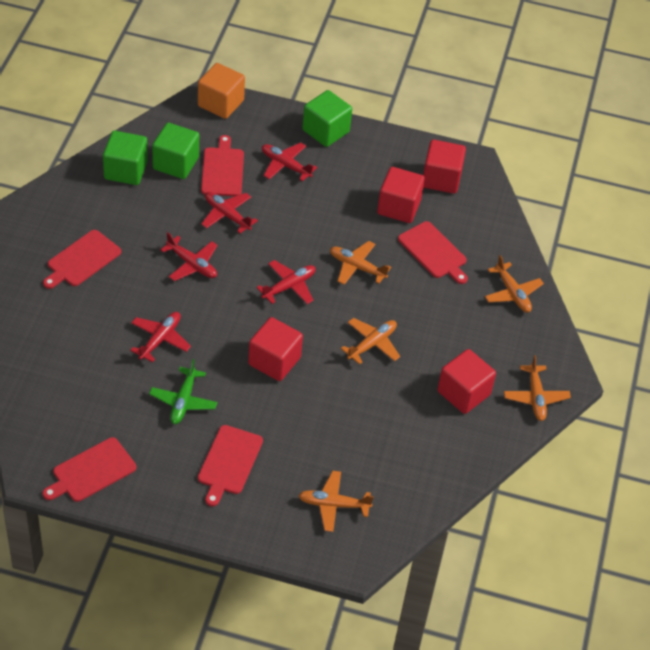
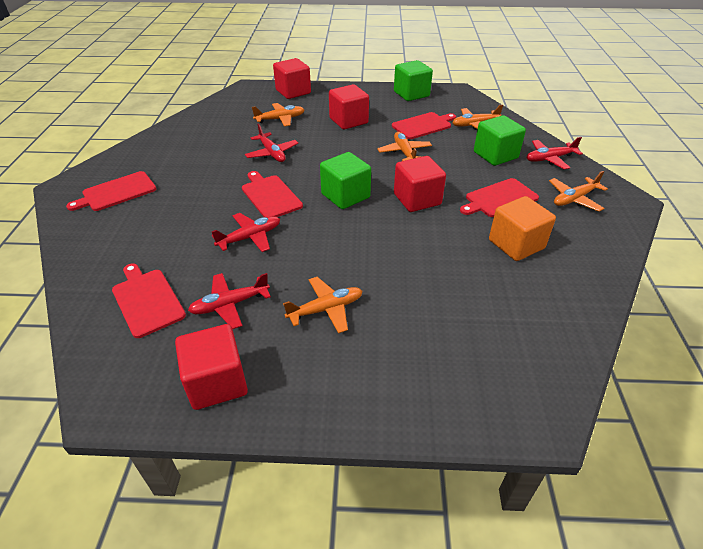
green plane: 1 -> 0
red plane: 5 -> 4

